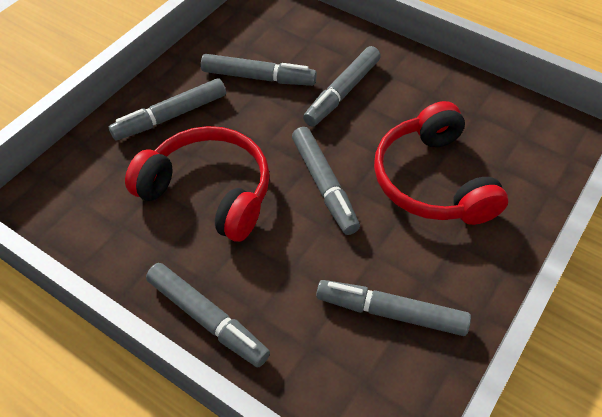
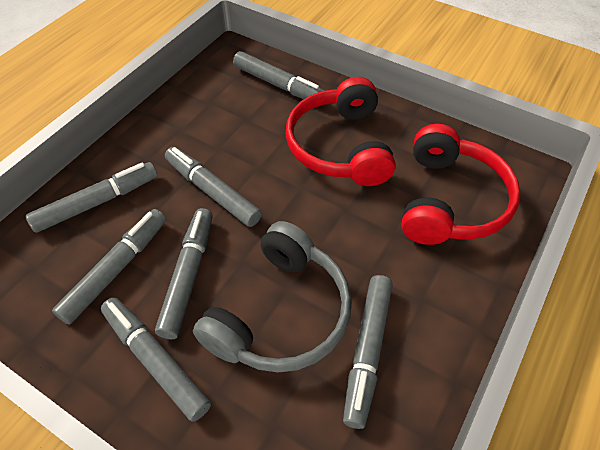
grey headphones: 0 -> 1
grey marker: 6 -> 7

